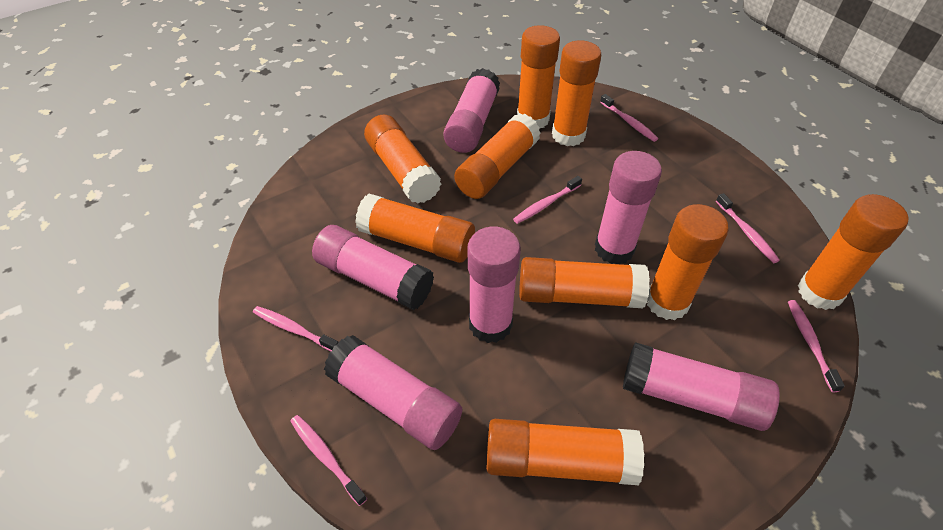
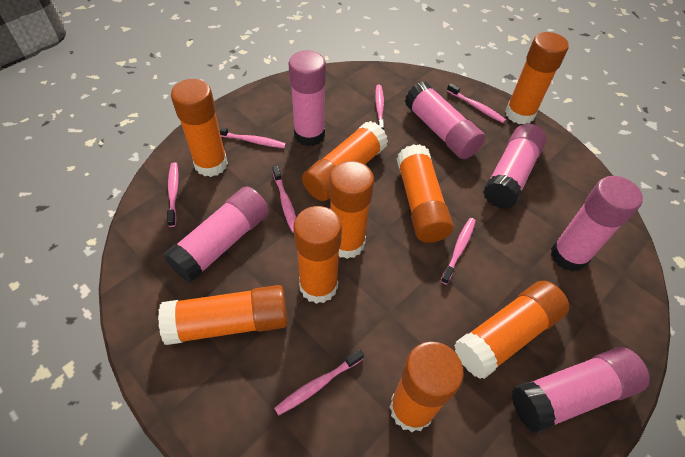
pink toothbrush: 6 -> 7

